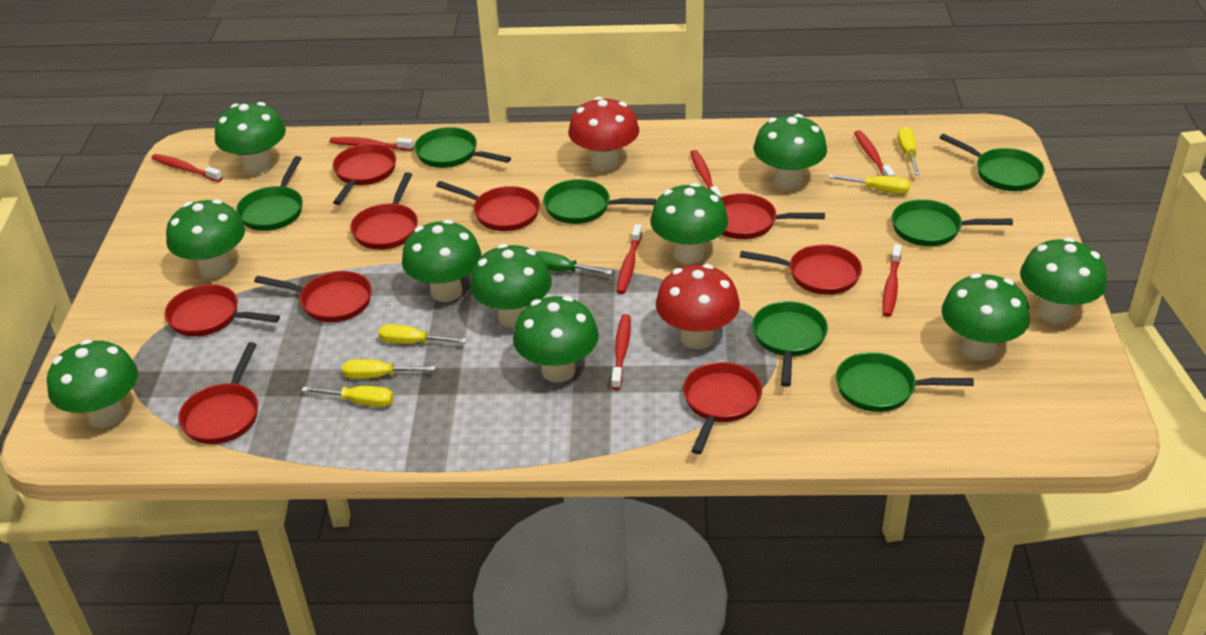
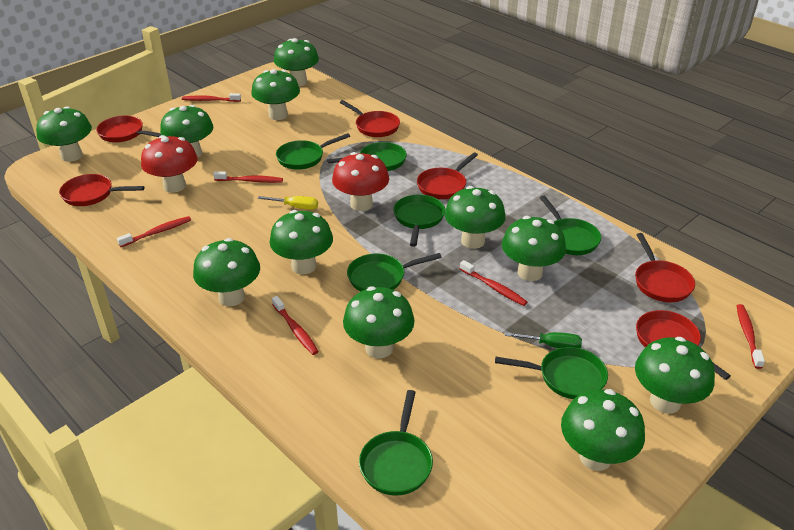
green mushroom: 10 -> 11
red pan: 9 -> 6
red toothbrush: 7 -> 6
yellow screwdriver: 5 -> 1

